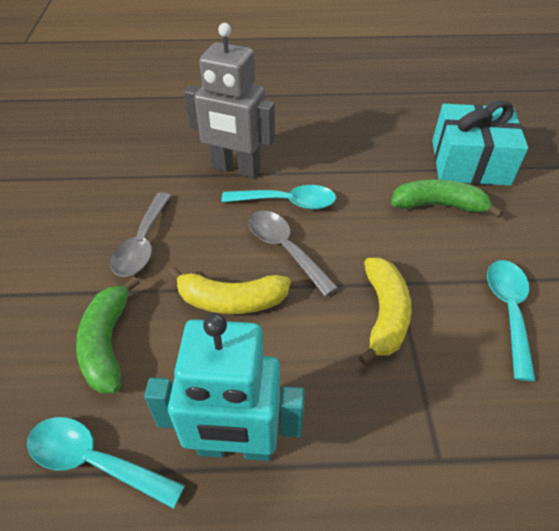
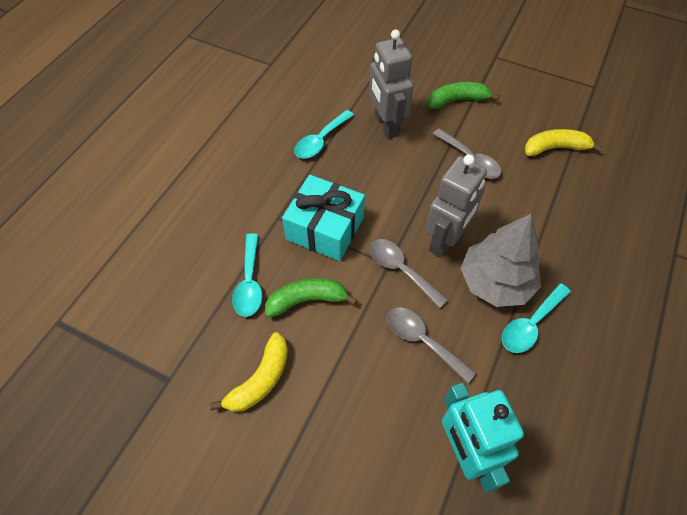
grey robot: 1 -> 2
grey spoon: 2 -> 3
grey tree: 0 -> 1

